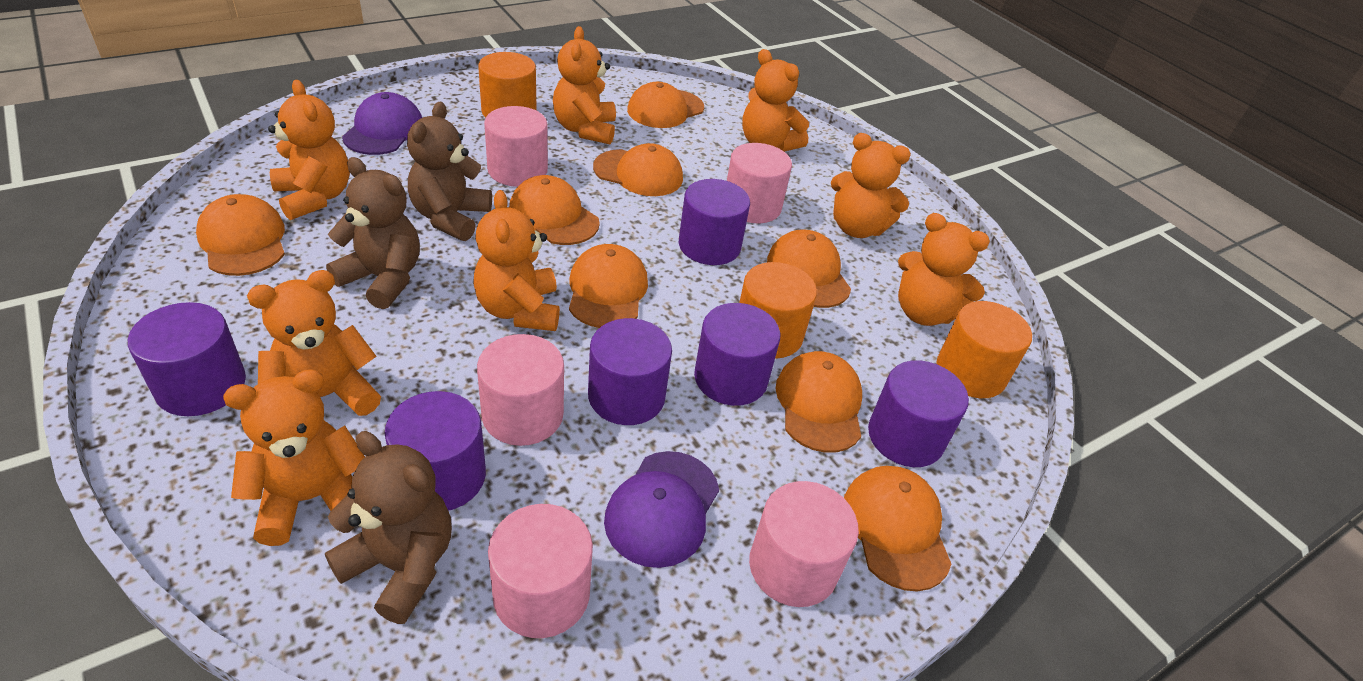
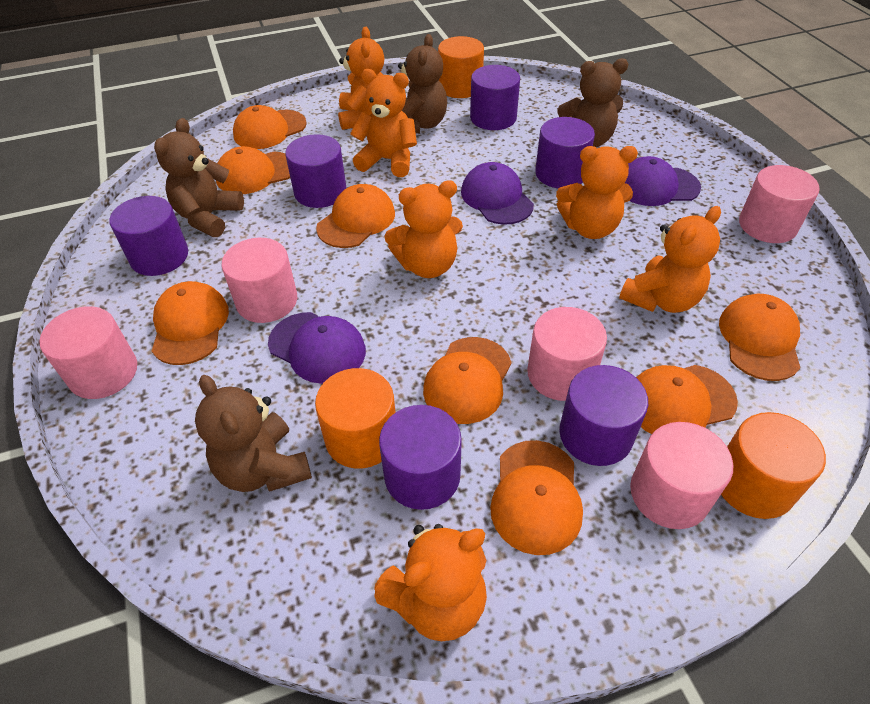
brown teddy bear: 3 -> 4
orange teddy bear: 8 -> 6
purple cap: 2 -> 3

